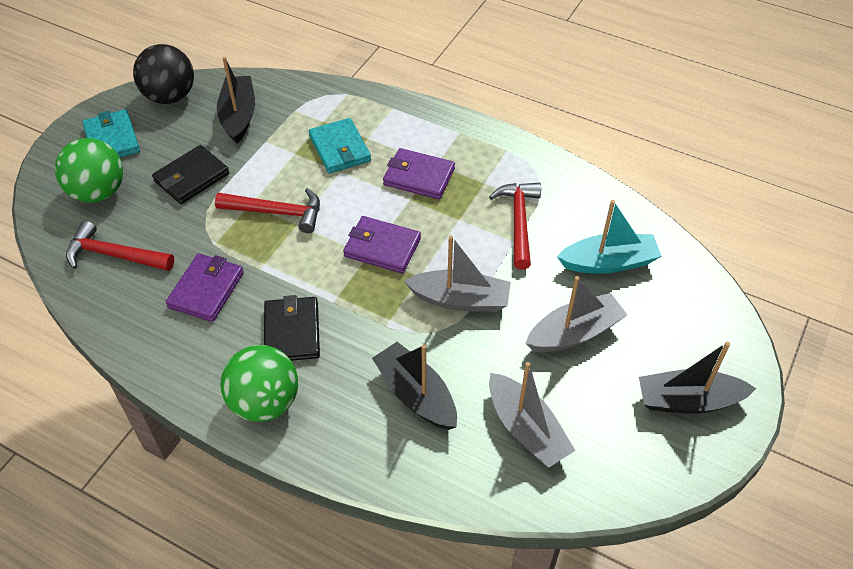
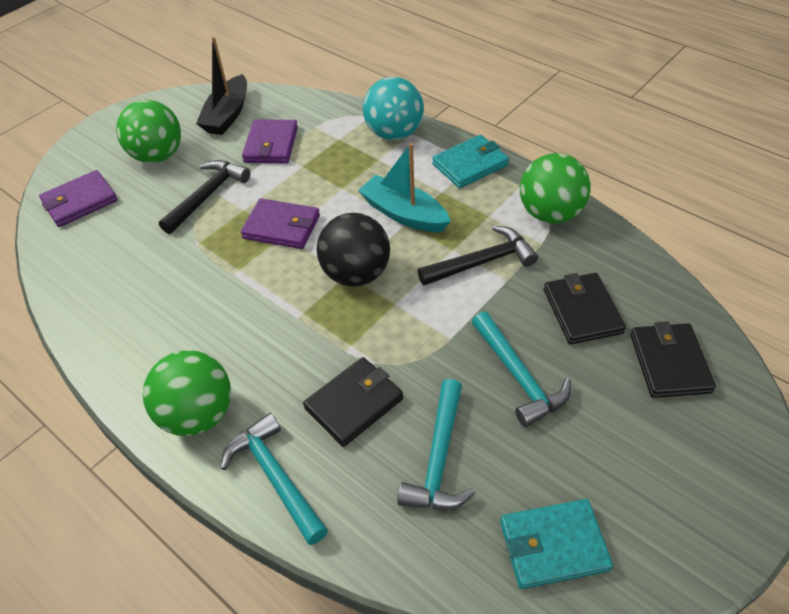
black boat: 3 -> 1
black hammer: 0 -> 2
black wallet: 2 -> 3
green ball: 2 -> 3
grey boat: 3 -> 0
red hammer: 3 -> 0
turquoise ball: 0 -> 1
turquoise hammer: 0 -> 3

